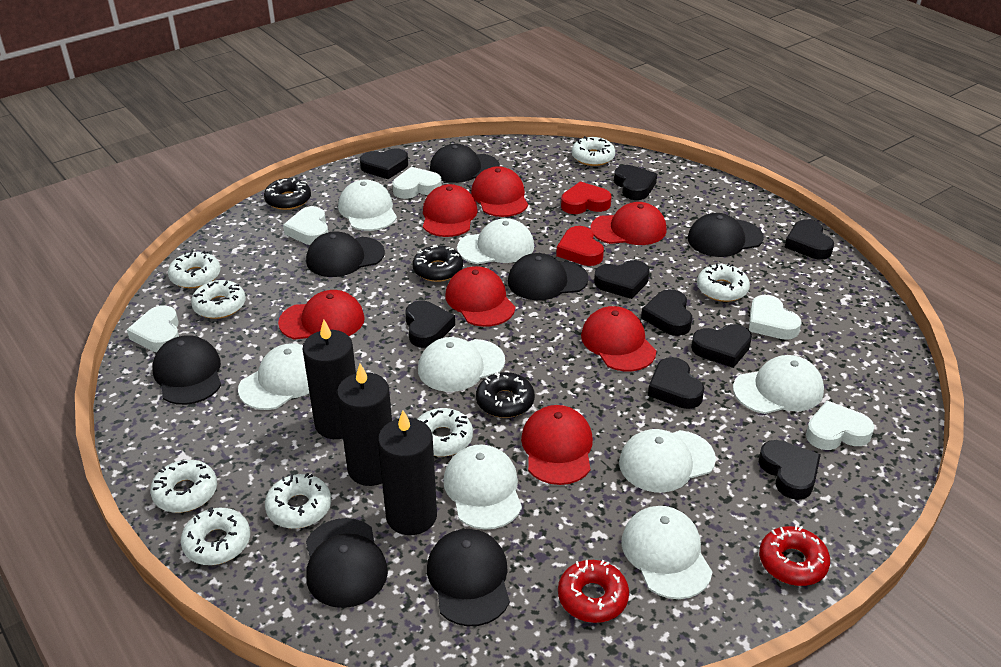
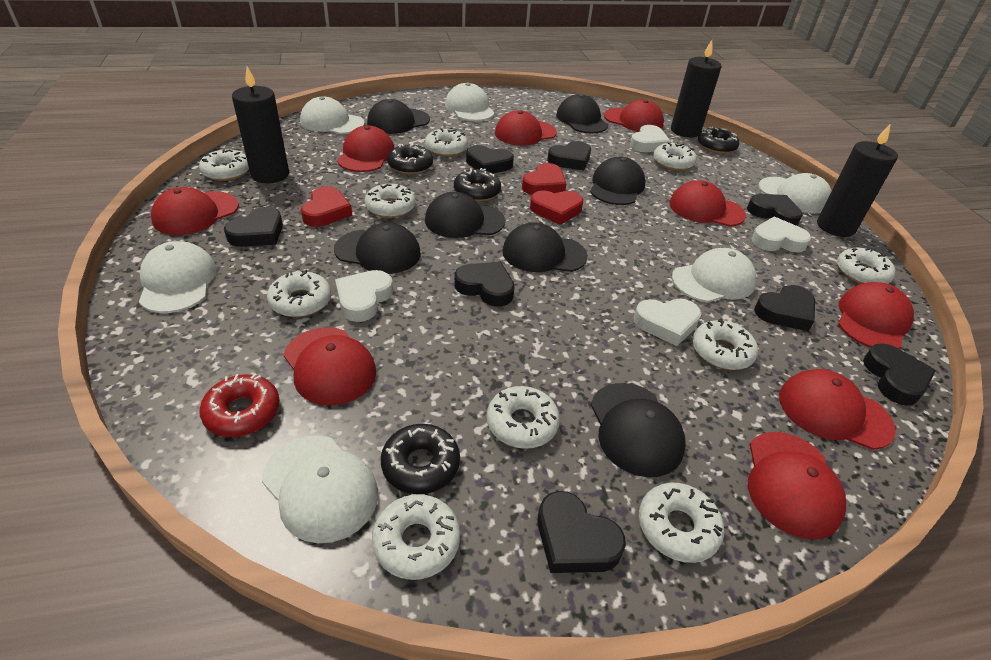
black donut: 3 -> 4
black heart: 9 -> 8
red cap: 7 -> 9
red donut: 2 -> 1
red heart: 2 -> 3
white cap: 8 -> 6
white donut: 8 -> 10
white heart: 5 -> 4

